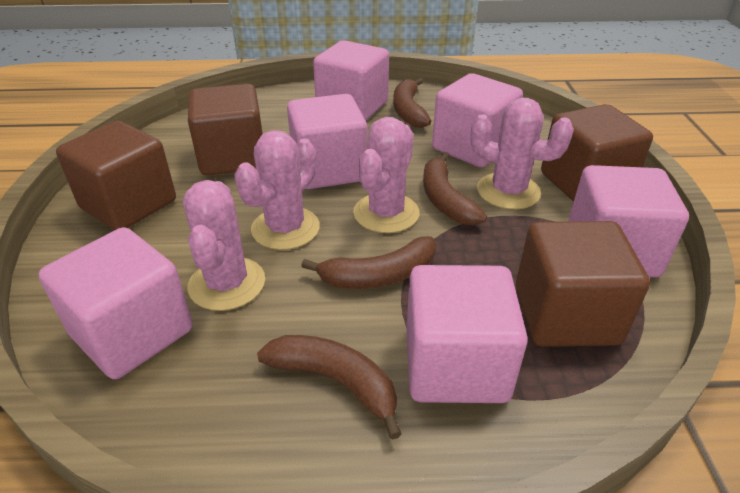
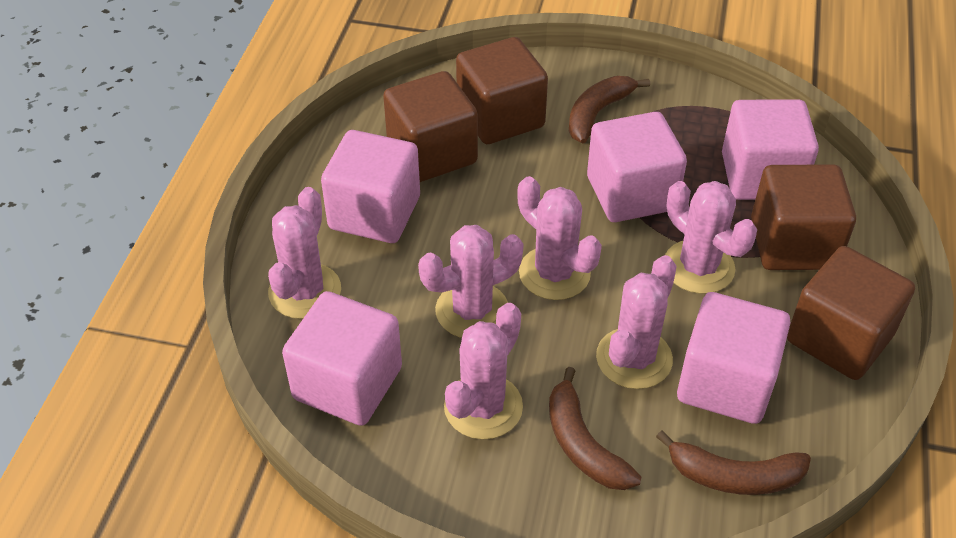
brown banana: 4 -> 3
pink cactus: 4 -> 6
pink cube: 6 -> 5

